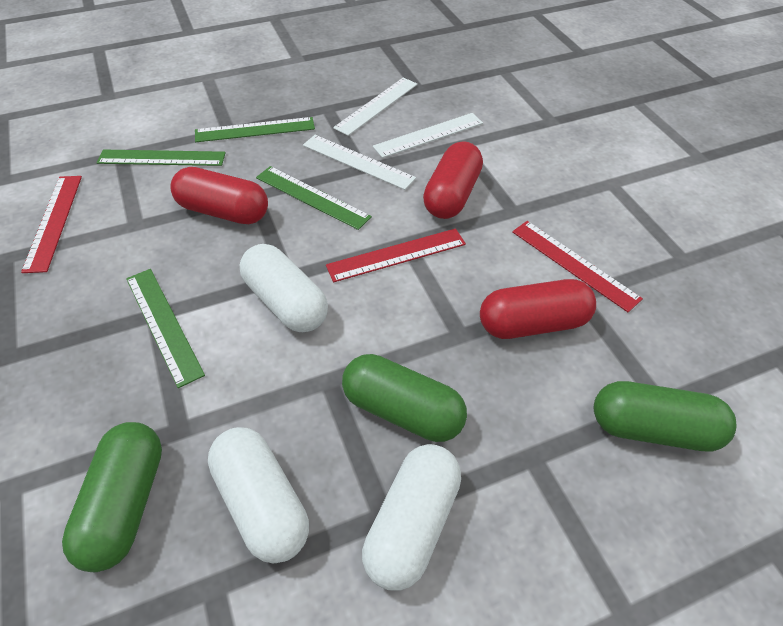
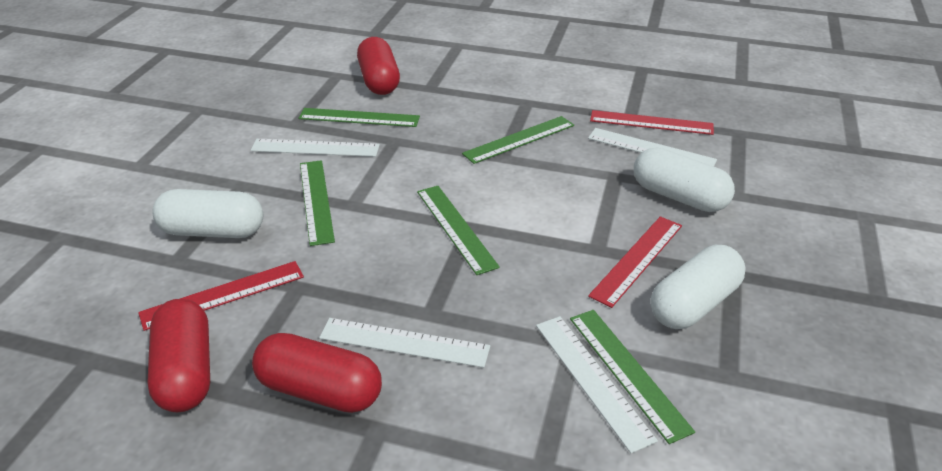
green capsule: 3 -> 0
green ruler: 4 -> 5
white ruler: 3 -> 4

